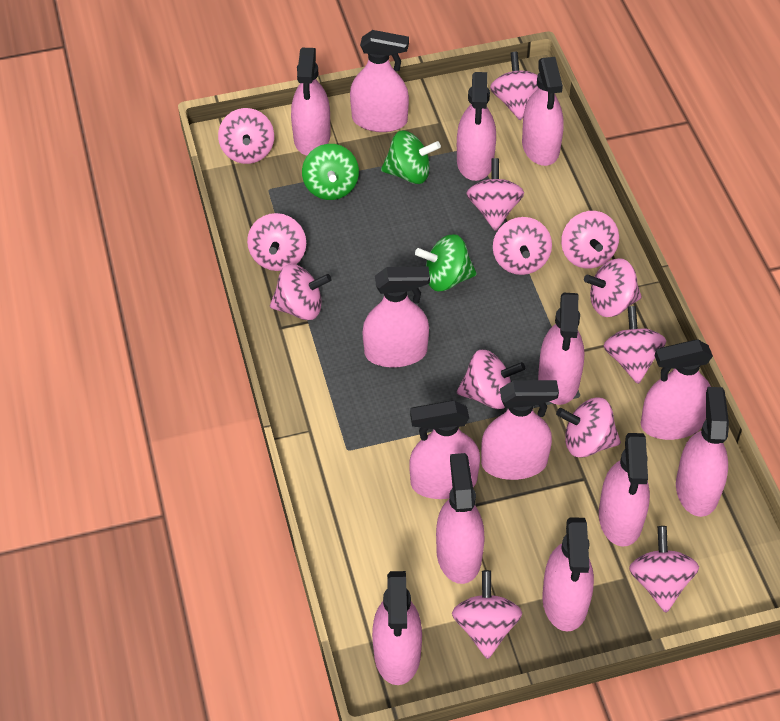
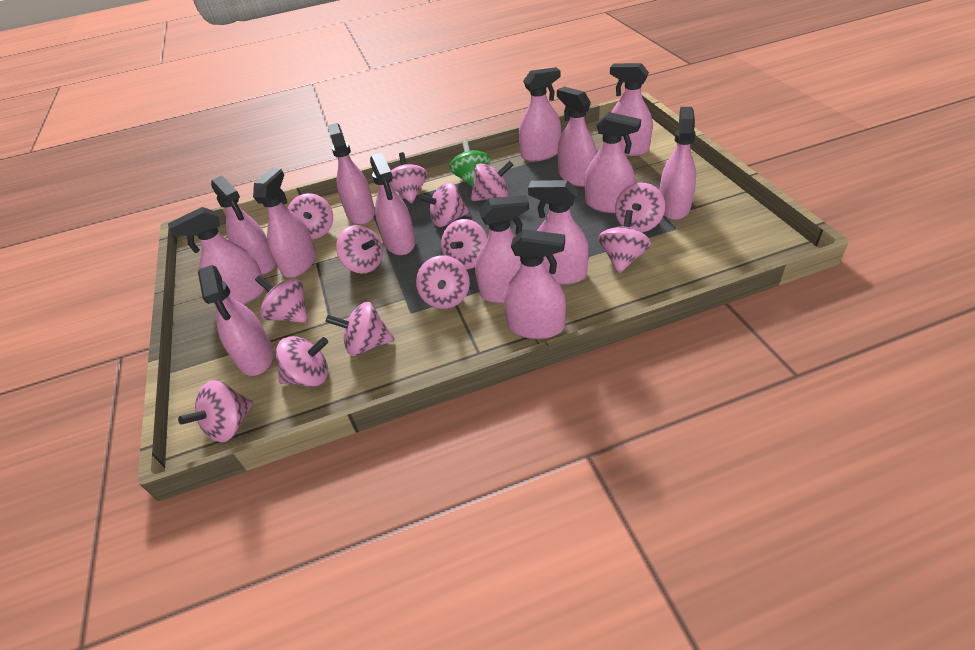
green spinning top: 3 -> 1

